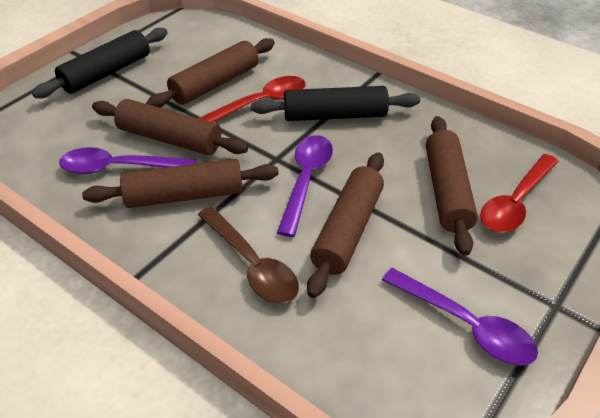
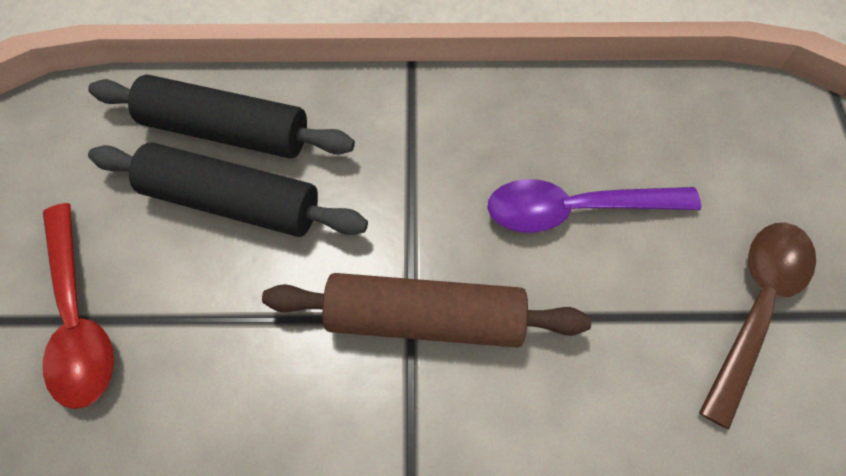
brown rolling pin: 5 -> 1
purple spoon: 3 -> 1
red spoon: 2 -> 1

